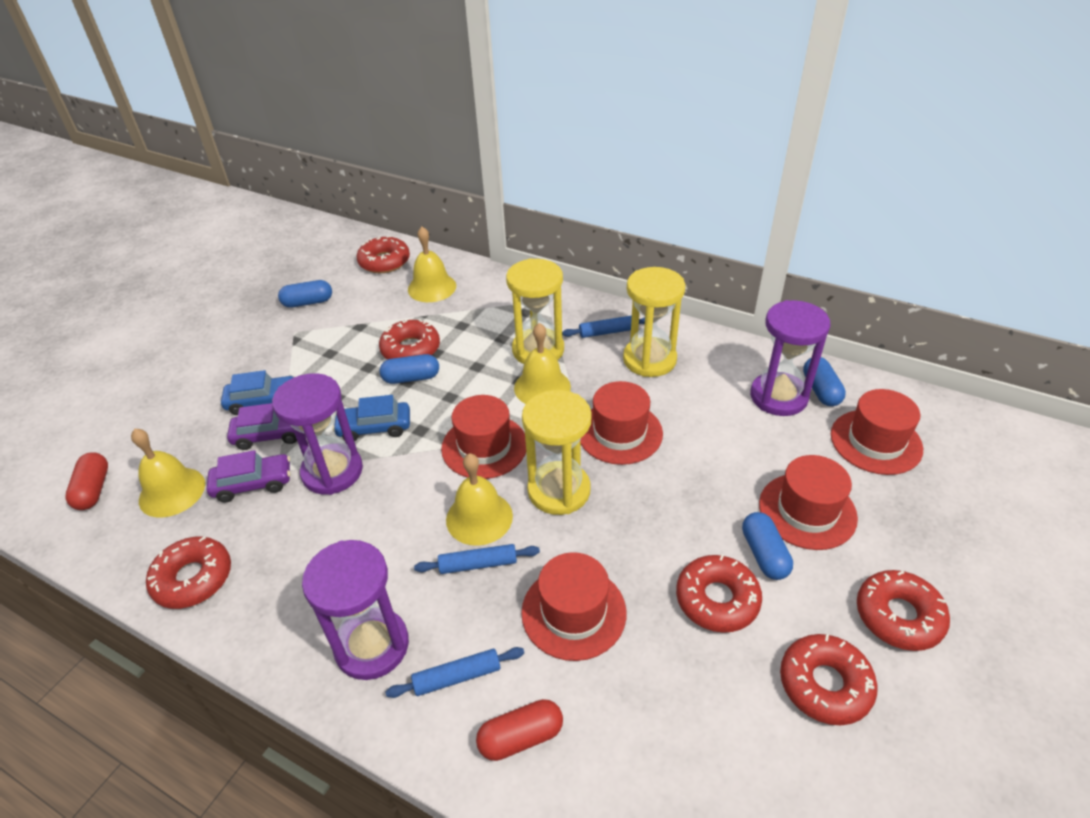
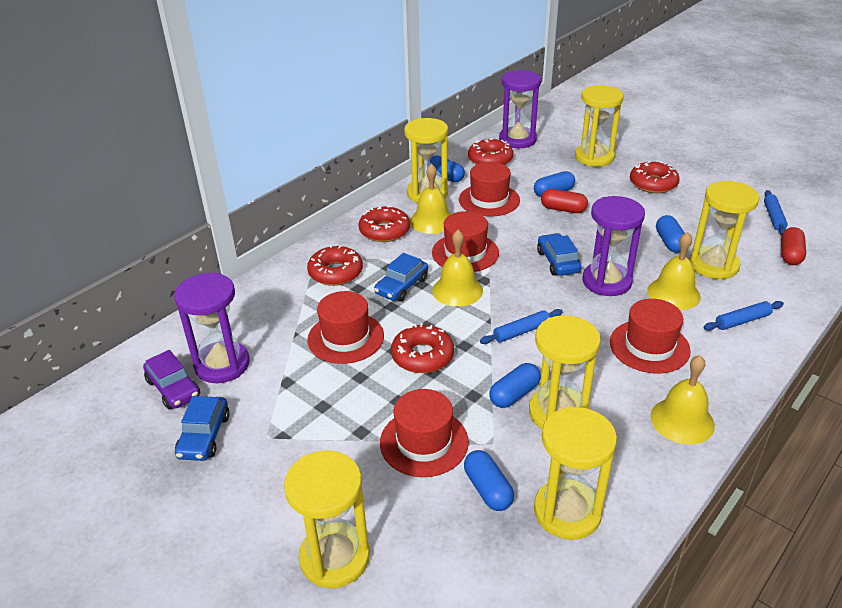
blue capsule: 4 -> 5
blue car: 2 -> 3
purple car: 2 -> 1
red donut: 6 -> 5
yellow hourglass: 3 -> 6

